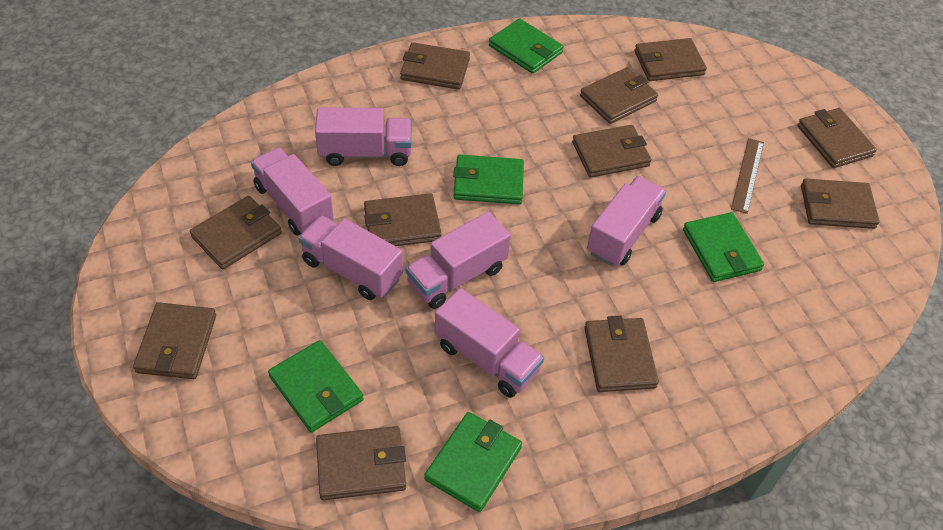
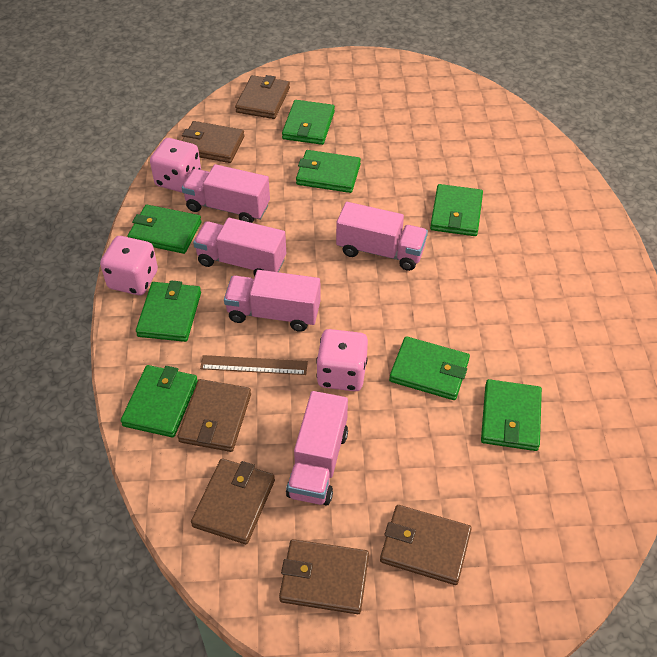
brown wallet: 11 -> 6
green wallet: 5 -> 8
pink dice: 0 -> 3
pink truck: 6 -> 5

